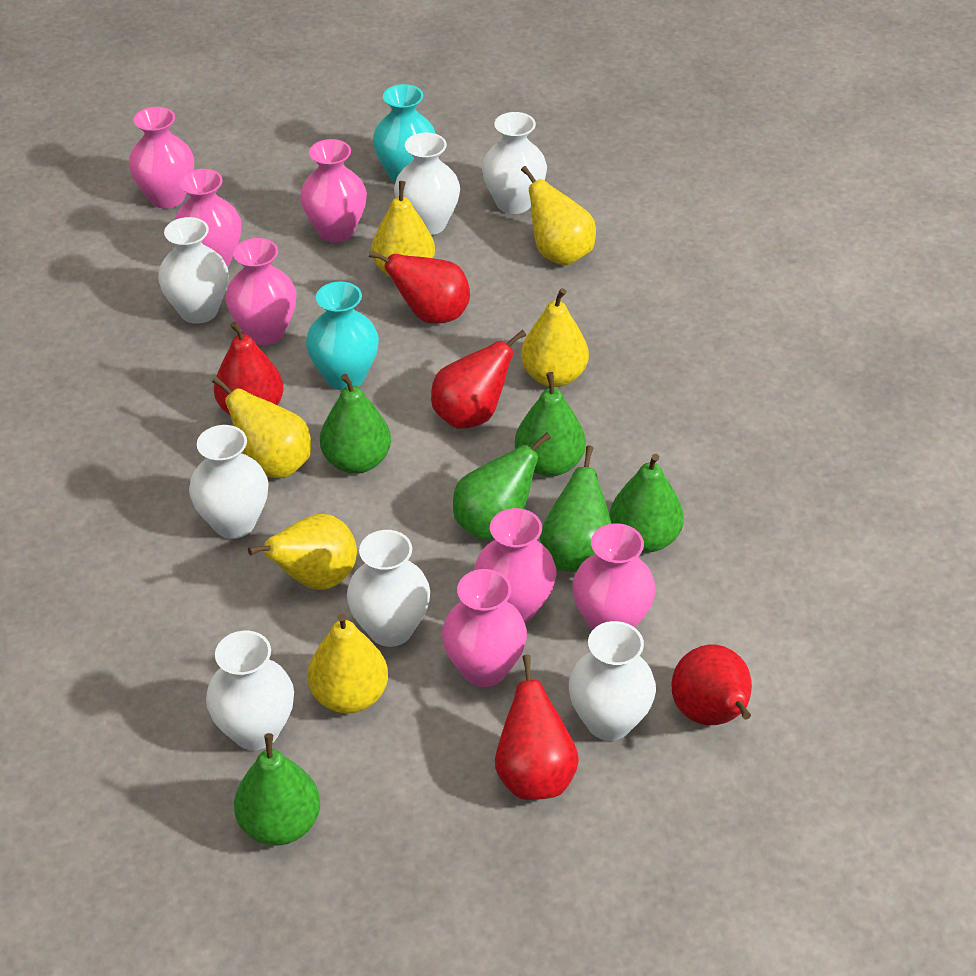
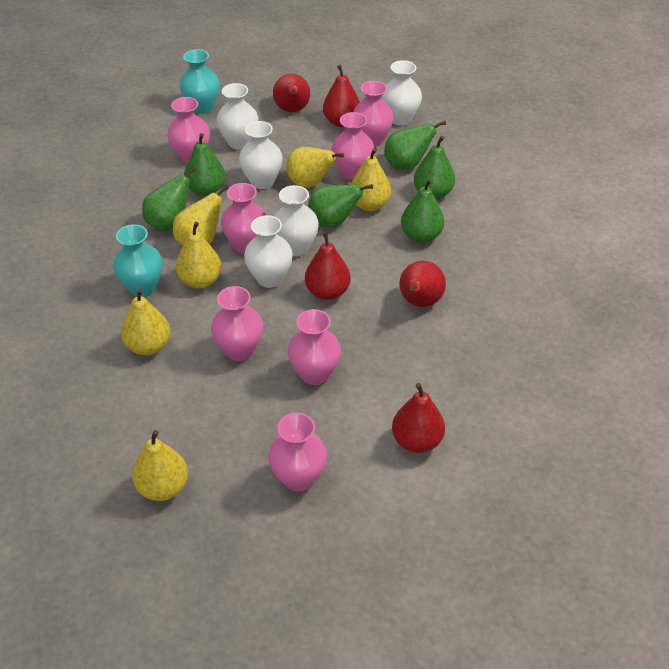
white vase: 7 -> 5

